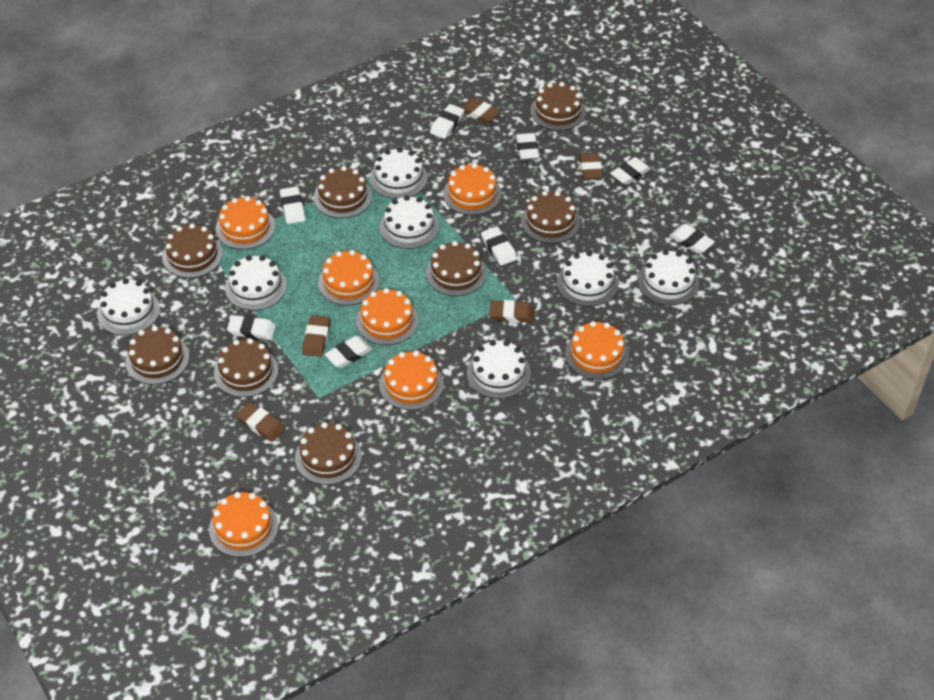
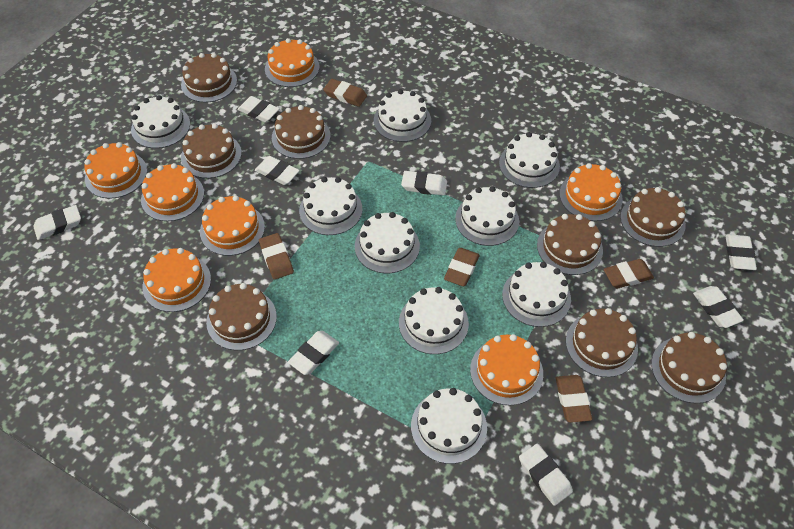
white cake: 7 -> 9

